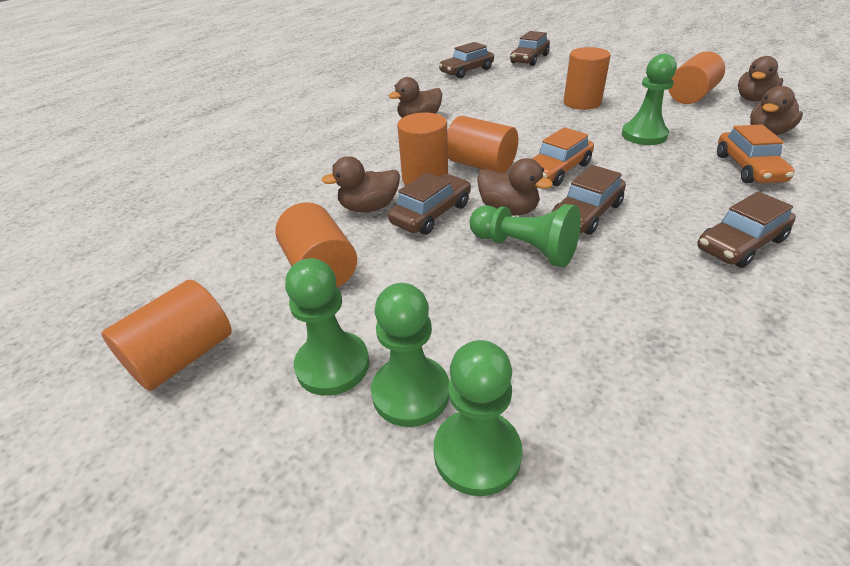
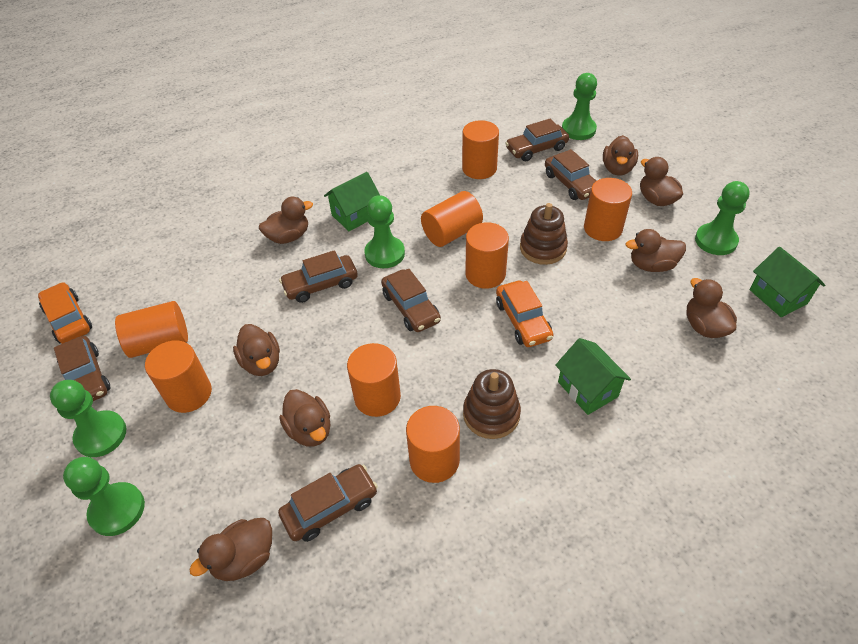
brown car: 5 -> 6
brown duck: 5 -> 8
brown stacking toy: 0 -> 2
green house: 0 -> 3
orange cylinder: 6 -> 8

